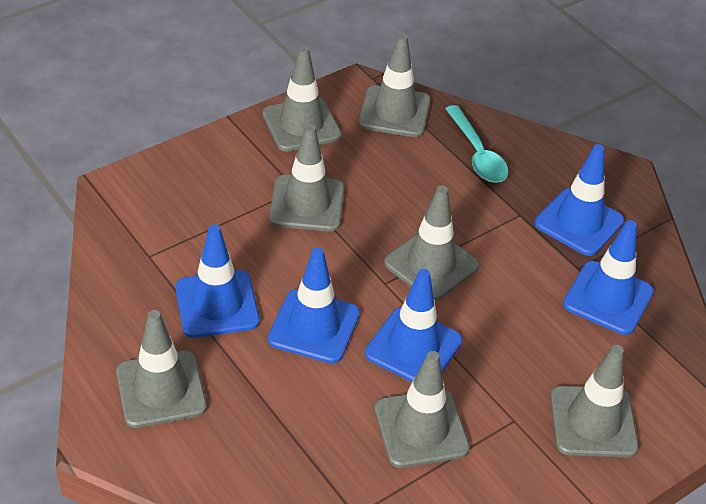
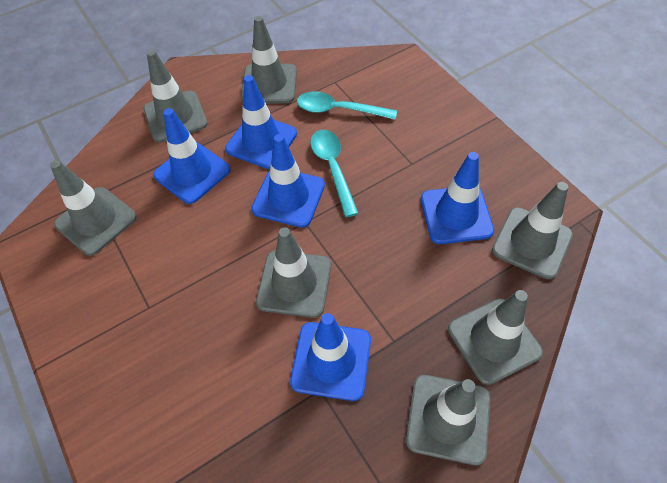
turquoise spoon: 1 -> 2

